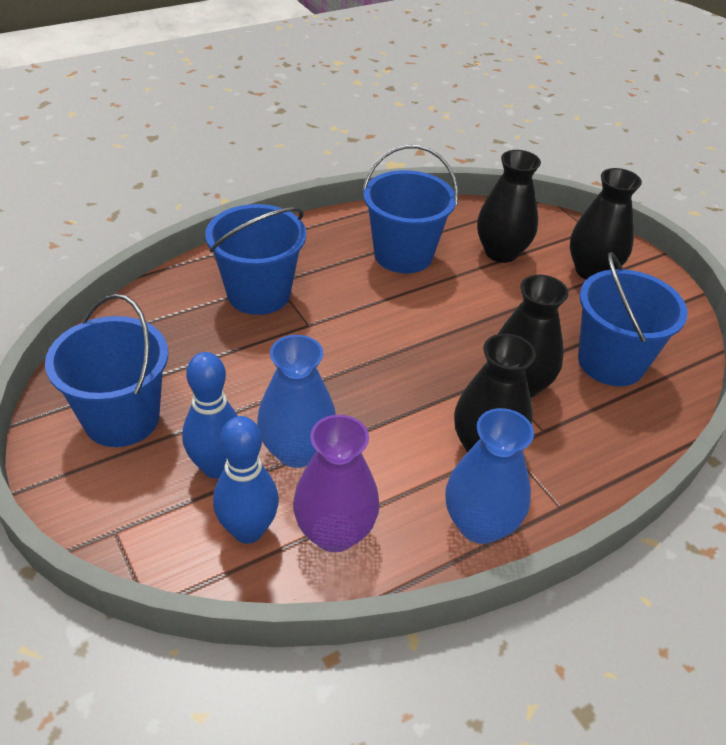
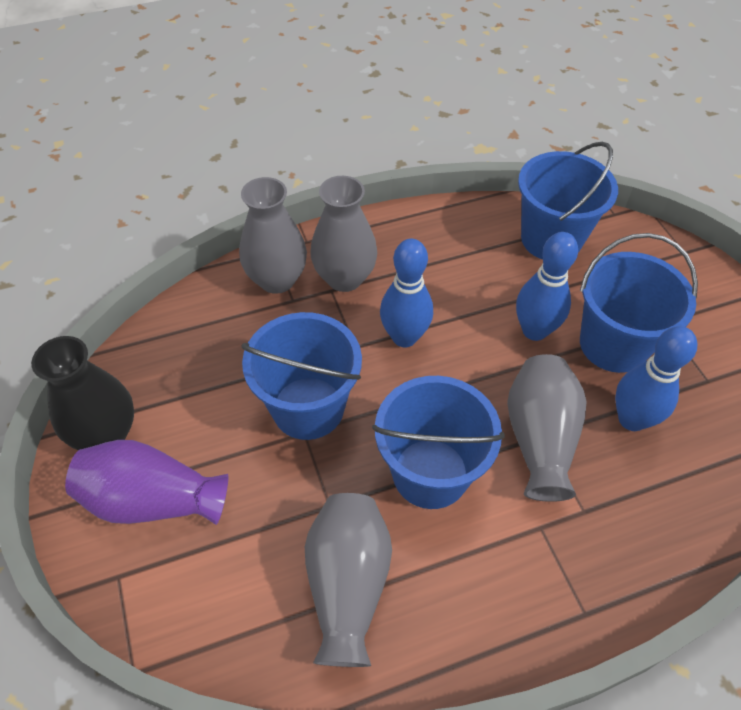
black vase: 4 -> 1
blue bowling pin: 2 -> 3
blue vase: 2 -> 0
grey vase: 0 -> 4

